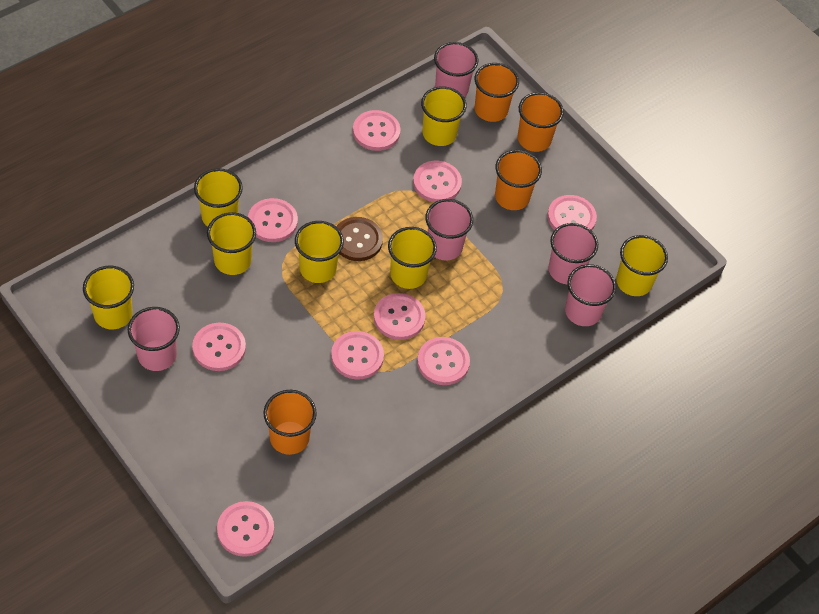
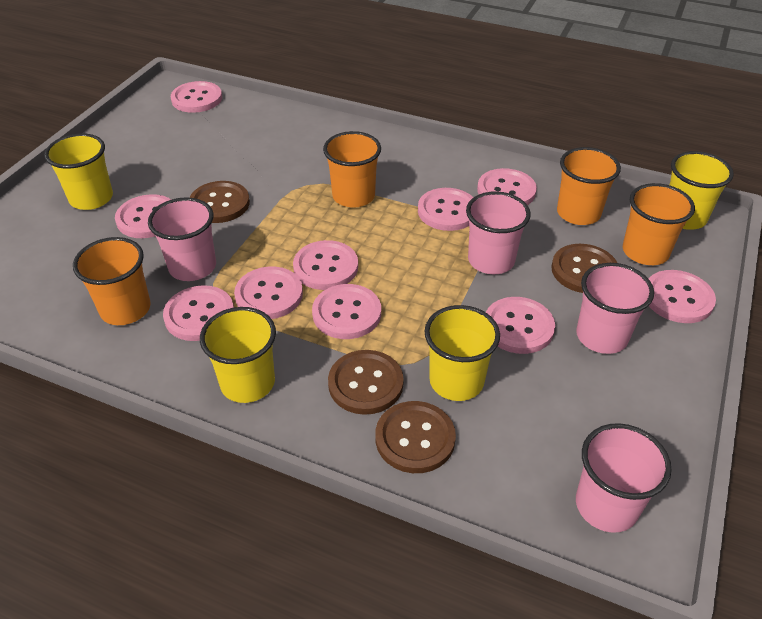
brown button: 1 -> 4
pink button: 9 -> 10
pink cup: 5 -> 4
yellow cup: 7 -> 4

